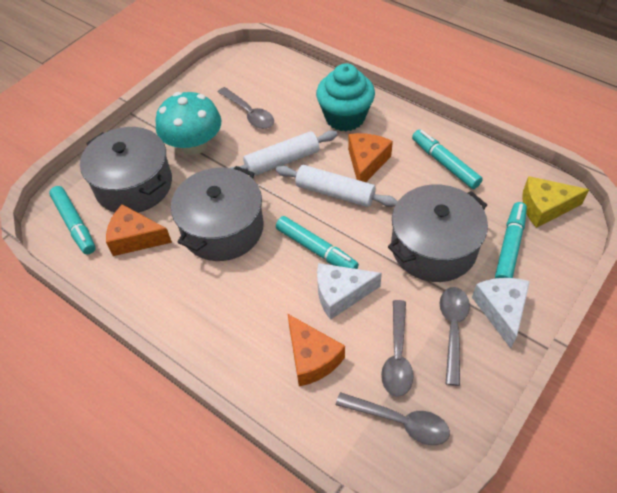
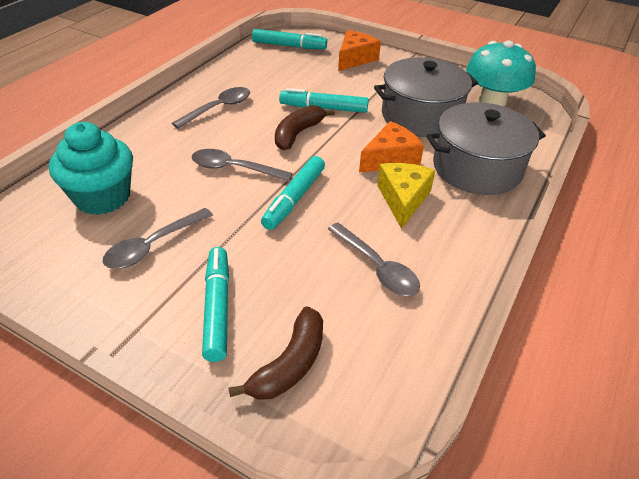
brown banana: 0 -> 2
grey pot: 3 -> 2
orange cheese: 3 -> 2
white cheese: 2 -> 0
white rolling pin: 2 -> 0

